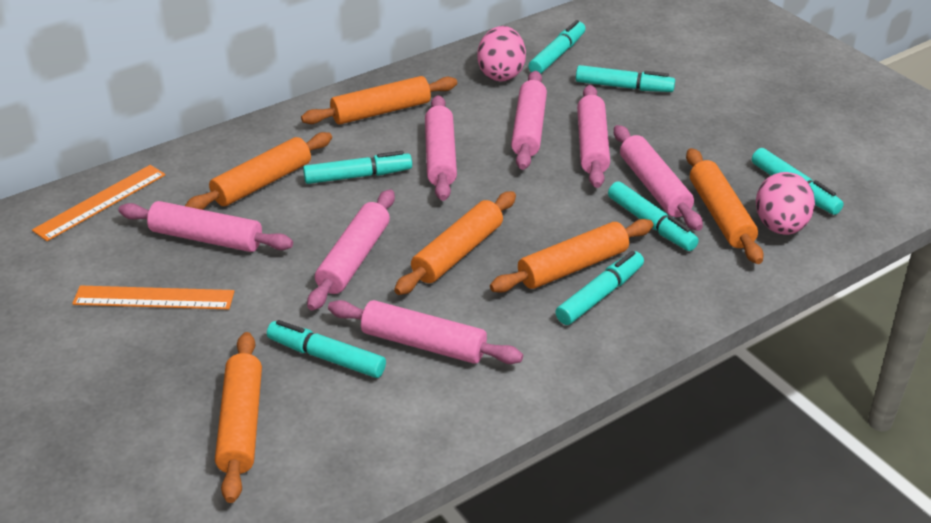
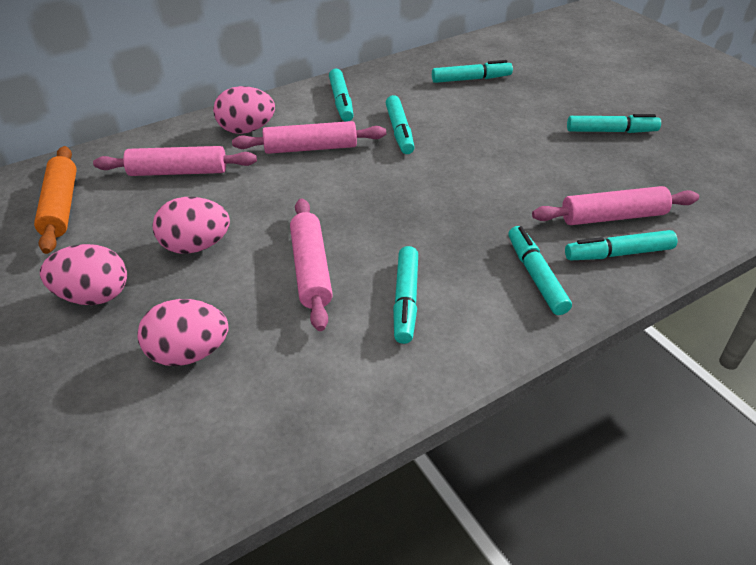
orange rolling pin: 6 -> 1
orange ruler: 2 -> 0
pink egg: 2 -> 4
pink rolling pin: 7 -> 4

